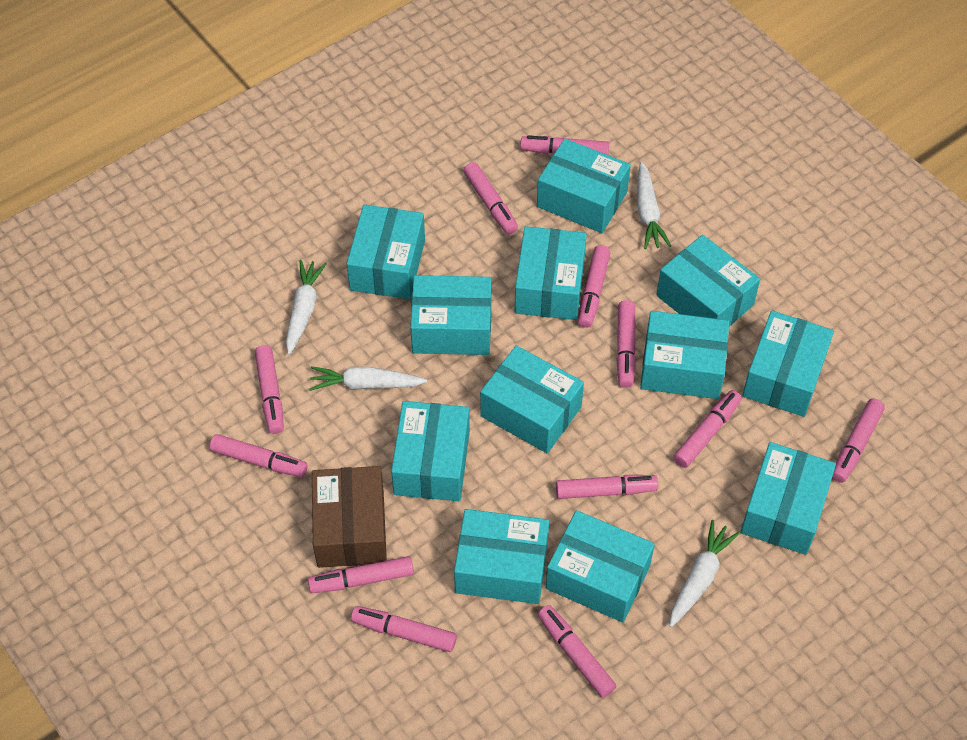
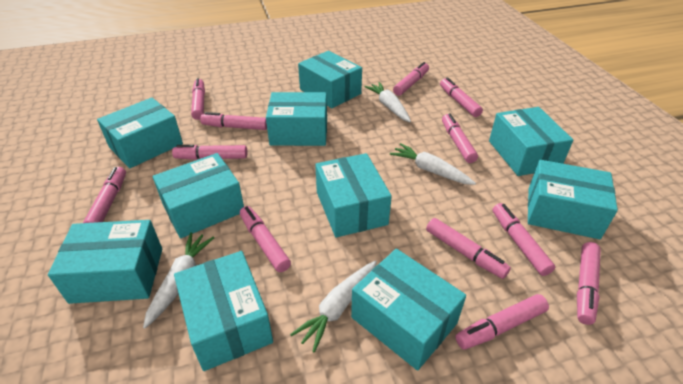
brown box: 1 -> 0
turquoise box: 12 -> 10

